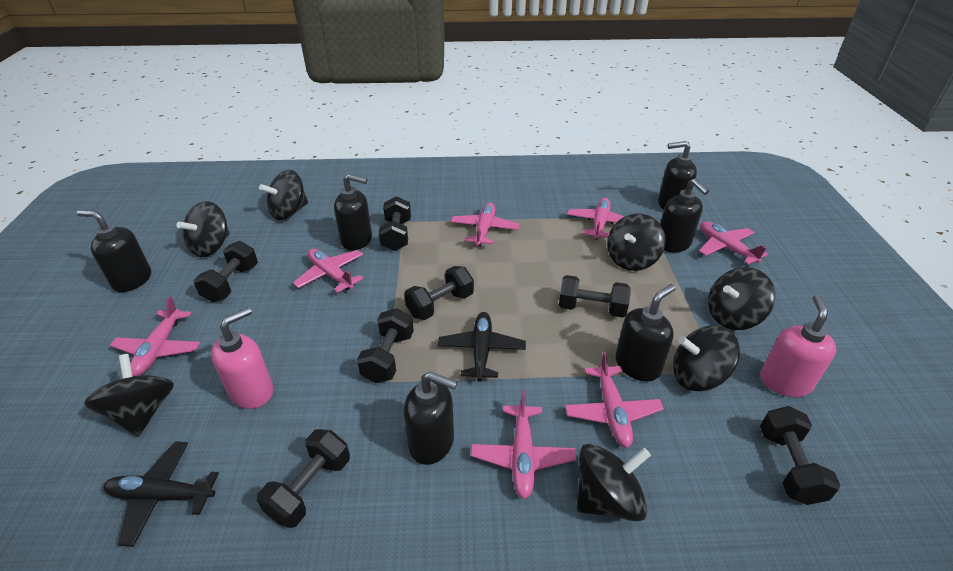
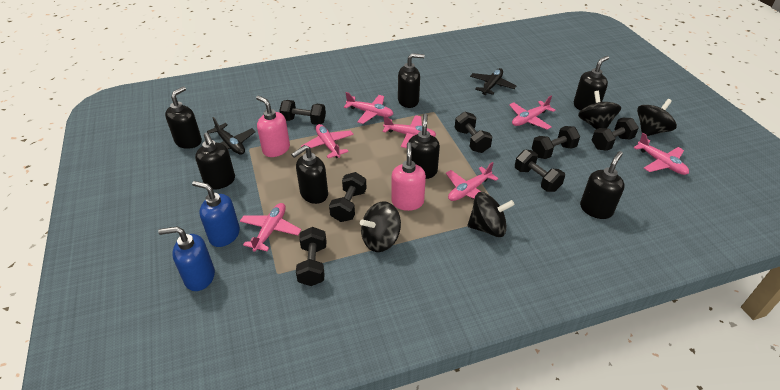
black soap dispenser: 6 -> 7
black spinning top: 7 -> 4
blue soap dispenser: 0 -> 2

